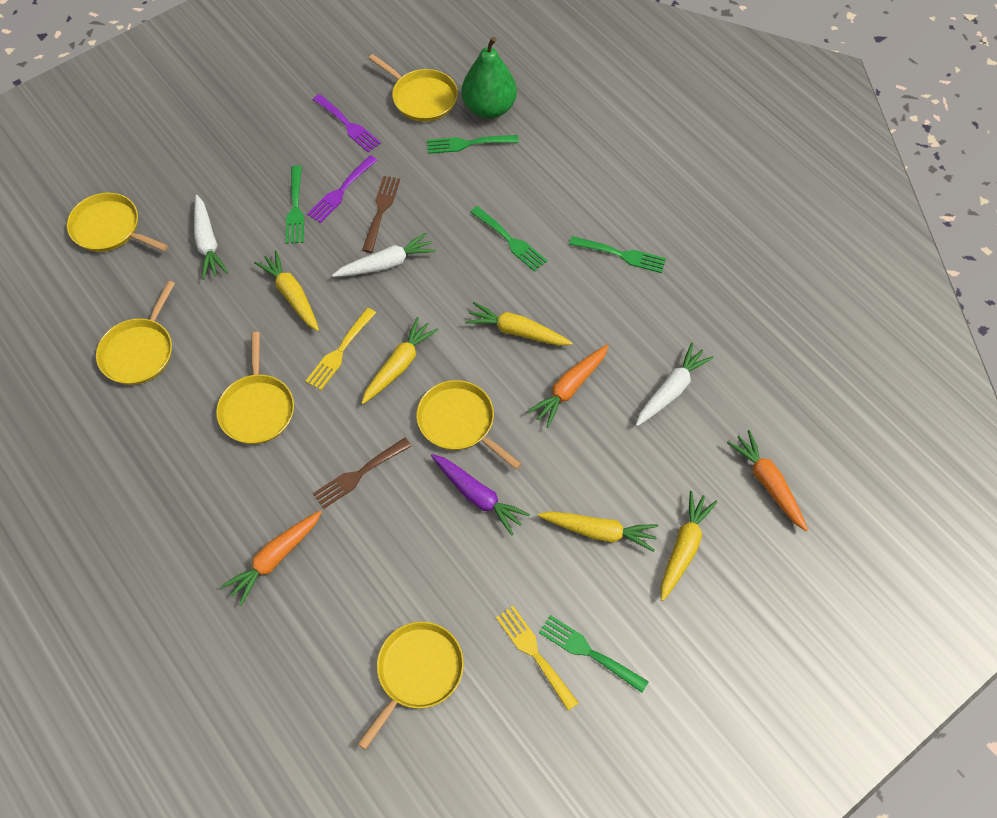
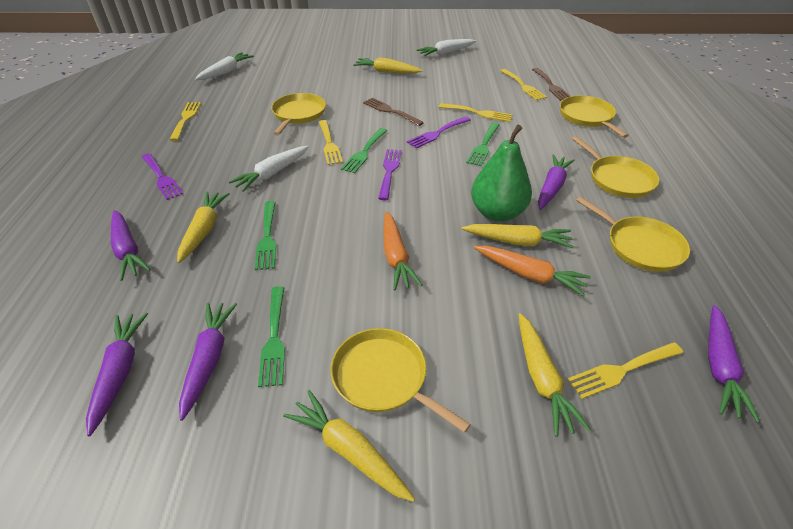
green fork: 5 -> 4
orange carrot: 3 -> 2
purple carrot: 1 -> 5
purple fork: 2 -> 3
yellow fork: 2 -> 5
yellow pan: 6 -> 5

